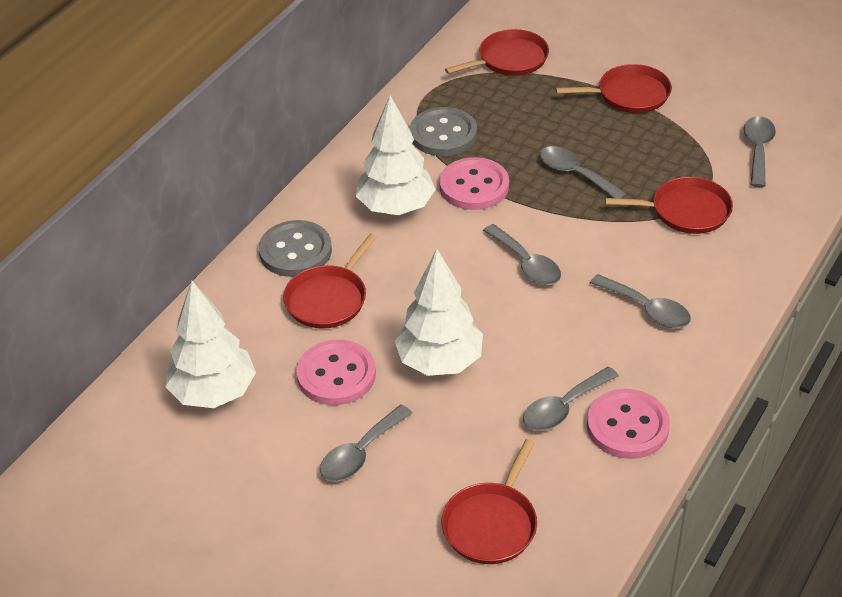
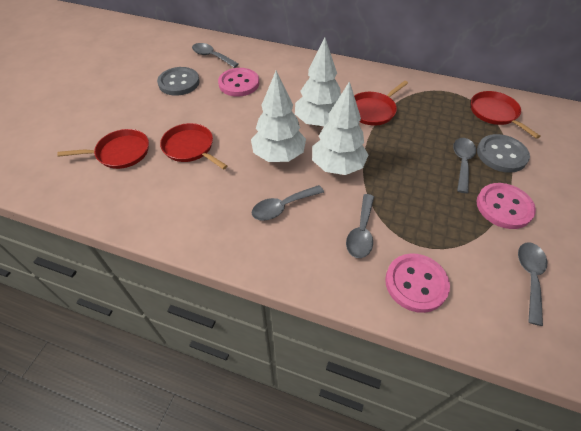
grey spoon: 6 -> 5
red pan: 5 -> 4

